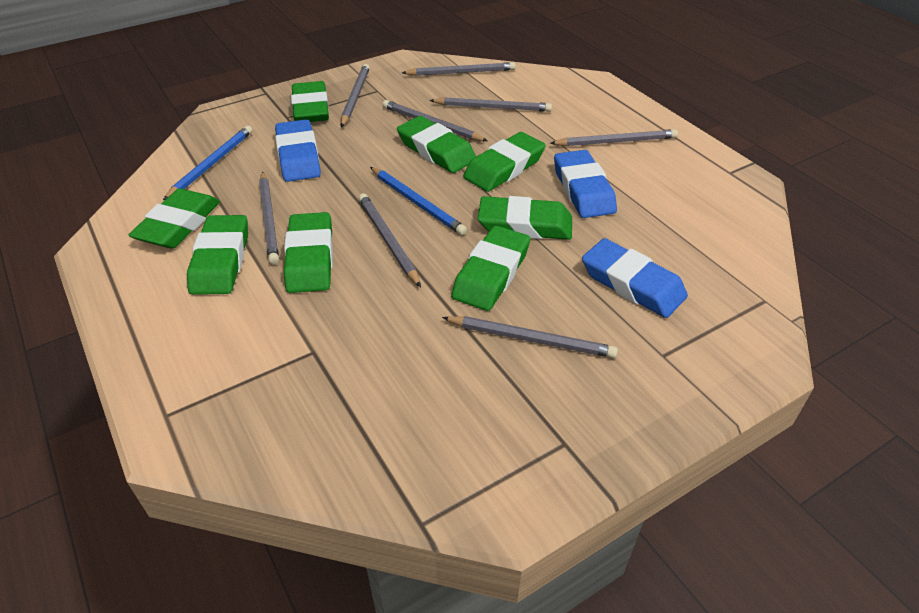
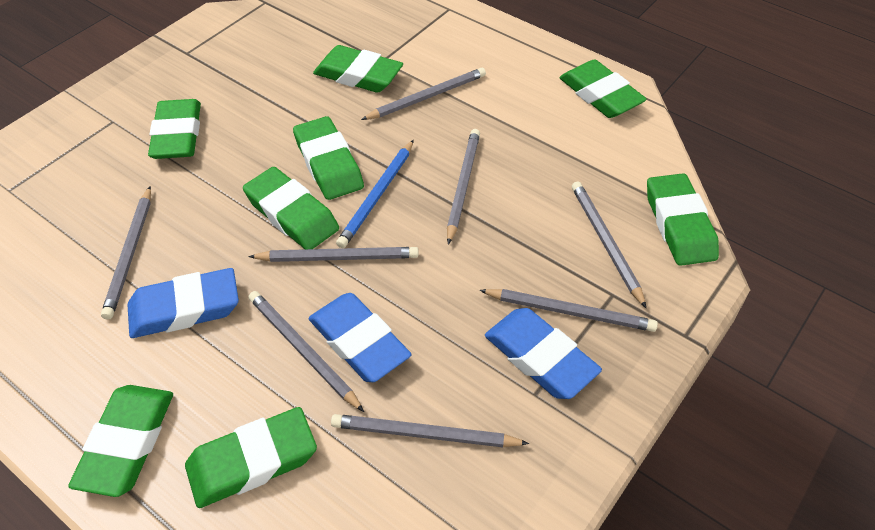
blue pencil: 2 -> 1

